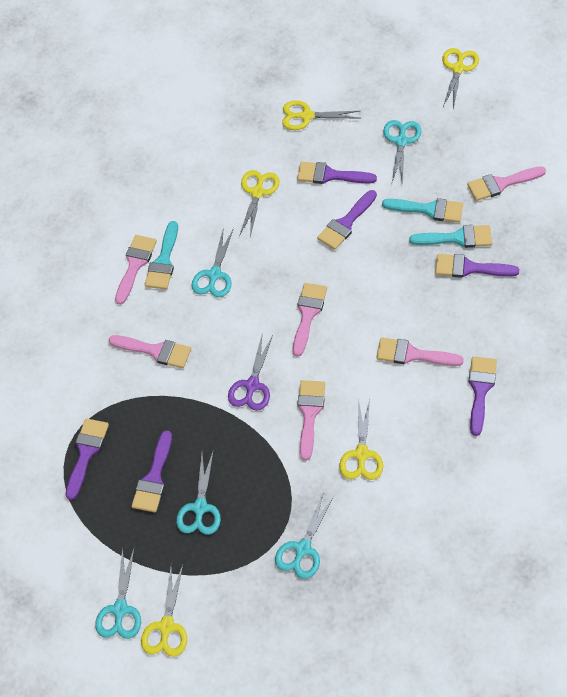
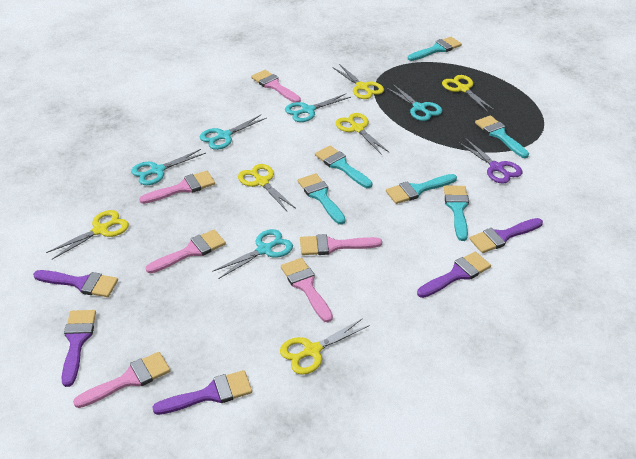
purple brush: 6 -> 5
turquoise brush: 3 -> 6
yellow scissors: 5 -> 6

